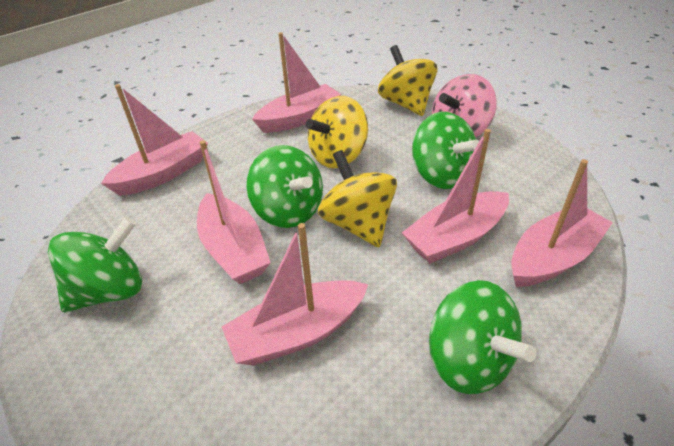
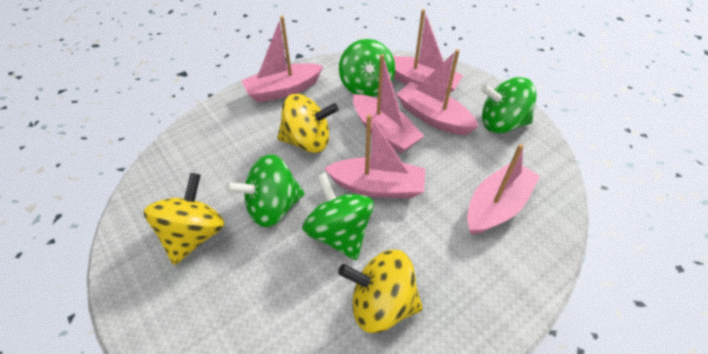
pink spinning top: 1 -> 0

